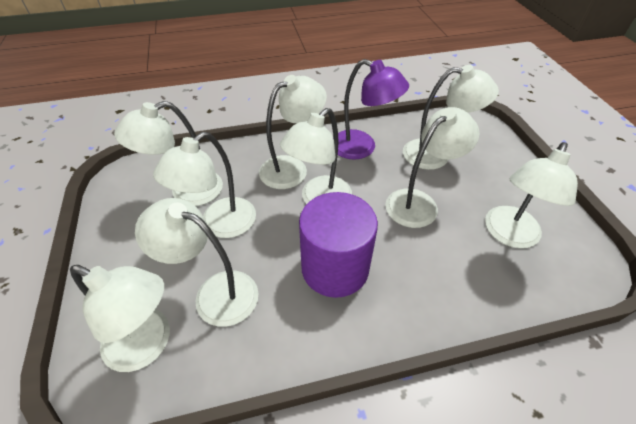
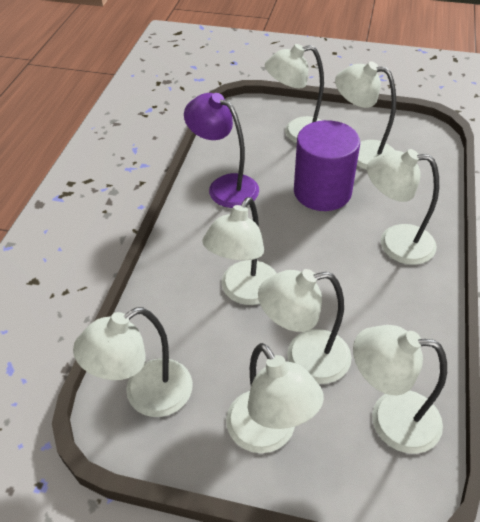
white lamp: 9 -> 8

